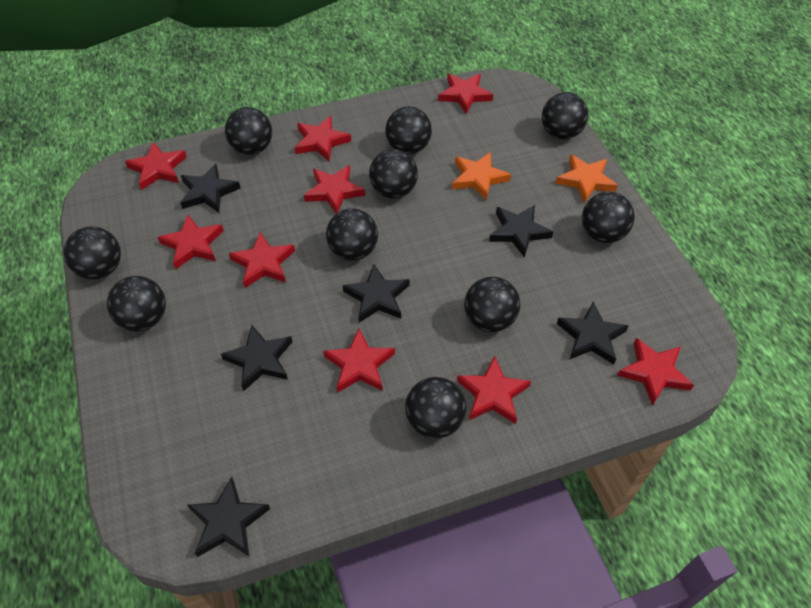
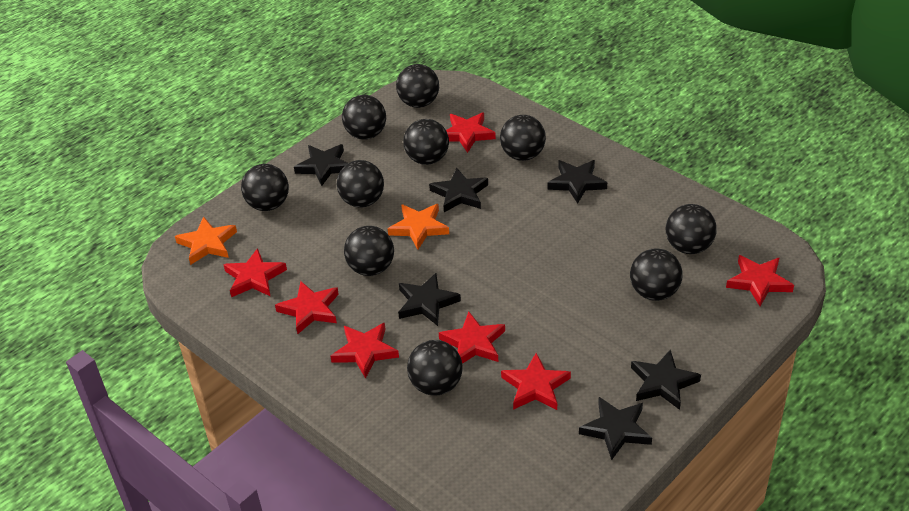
red star: 9 -> 7

